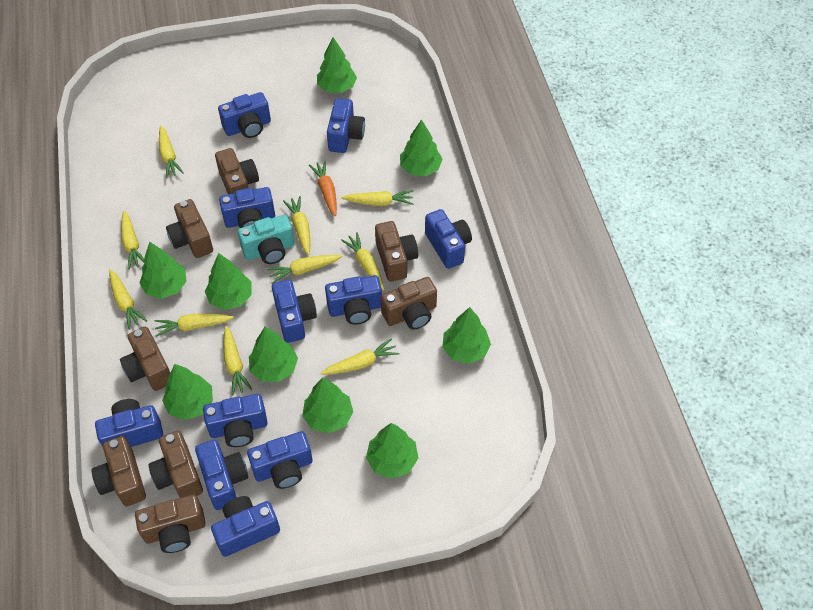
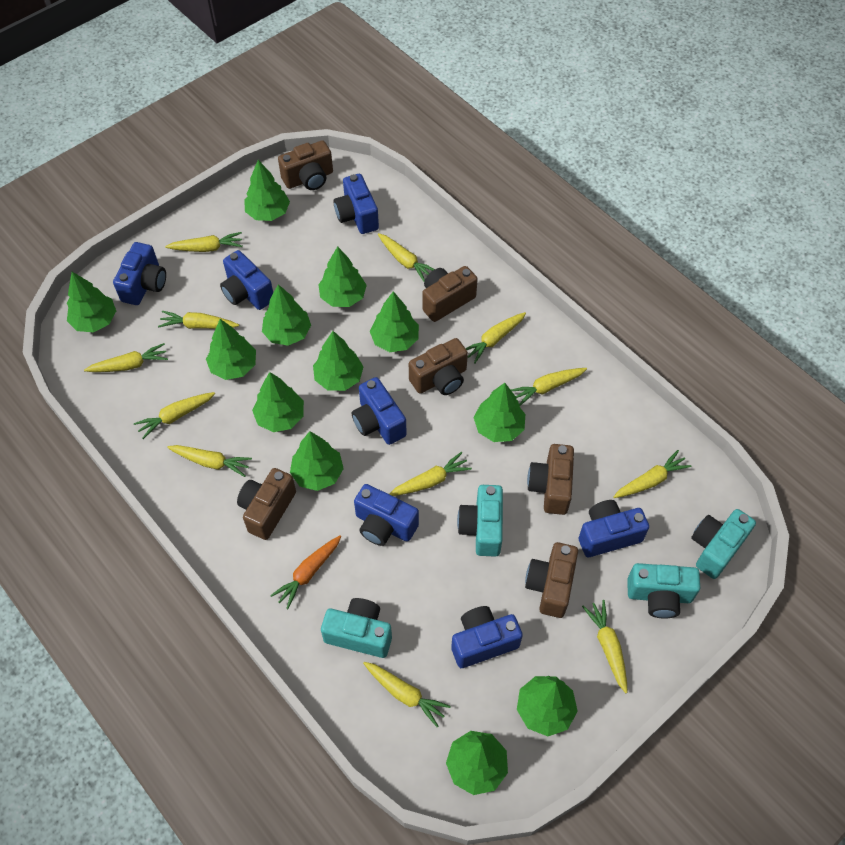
blue camera: 11 -> 7
brown camera: 8 -> 6
green tree: 9 -> 12
turquoise camera: 1 -> 4
yellow carrot: 10 -> 12

